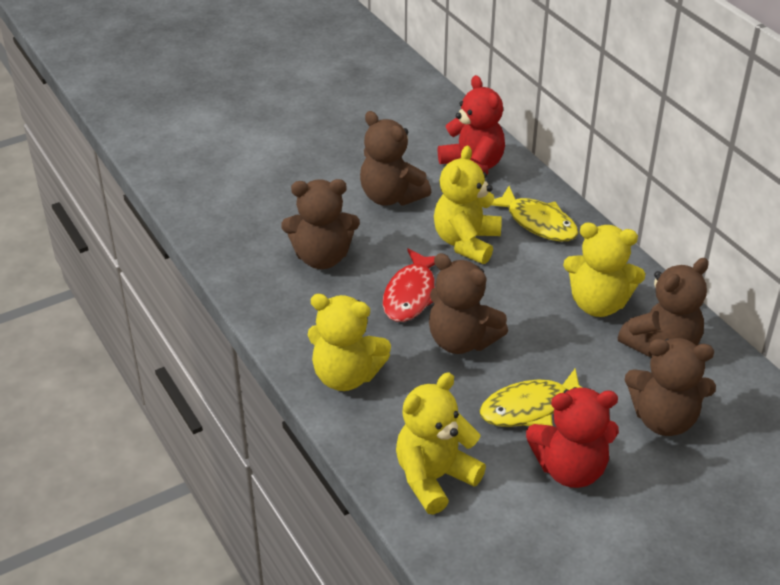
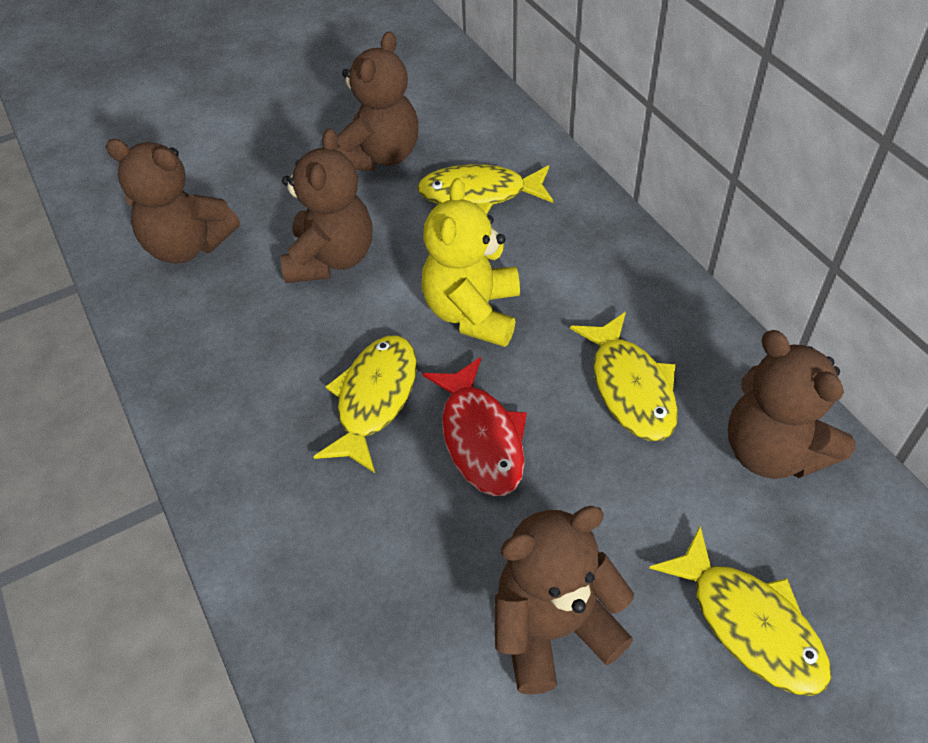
red teddy bear: 2 -> 0
yellow fish: 2 -> 4
yellow teddy bear: 4 -> 1

